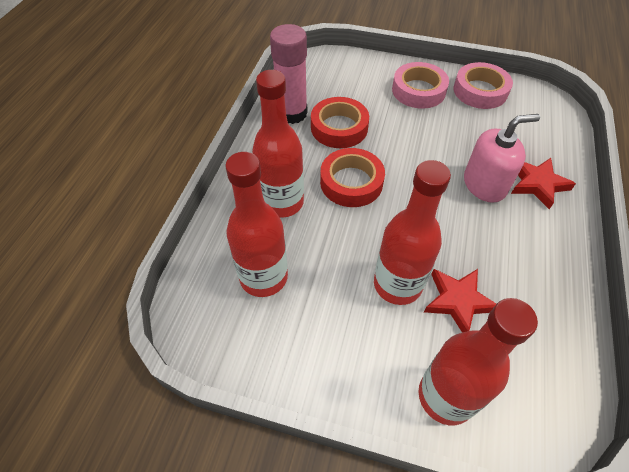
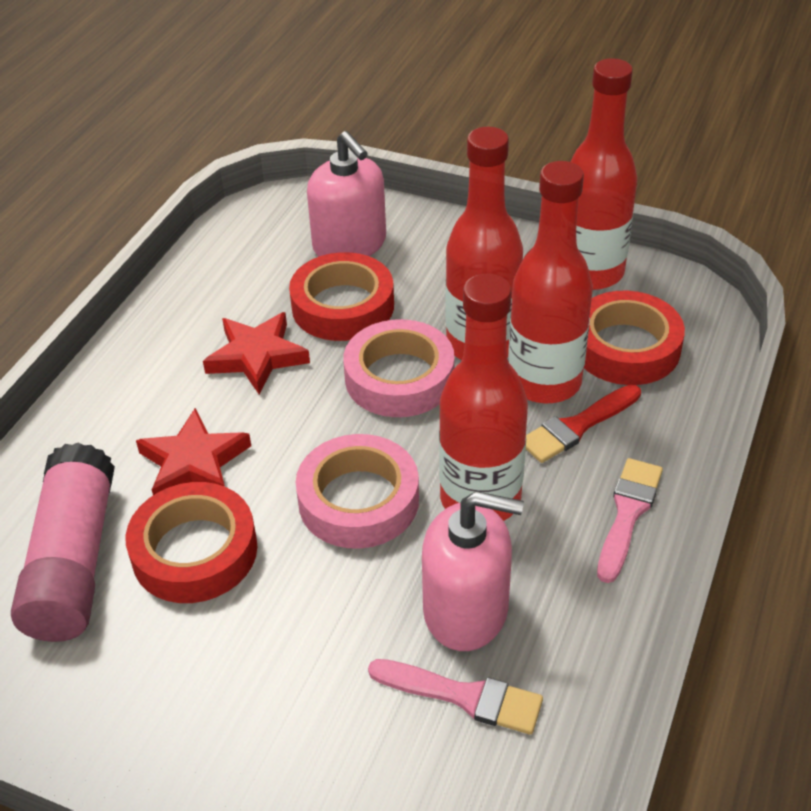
pink brush: 0 -> 2
pink soap dispenser: 1 -> 2
red brush: 0 -> 1
red tape: 2 -> 3

